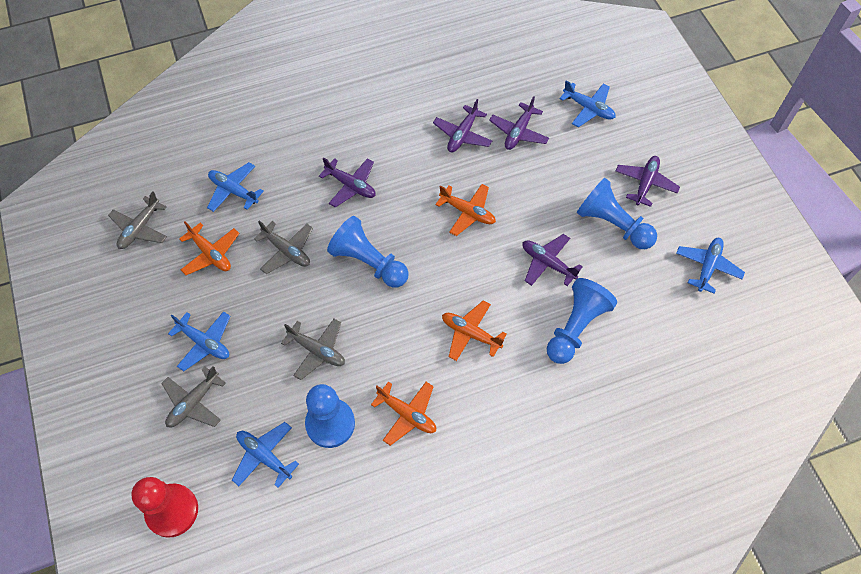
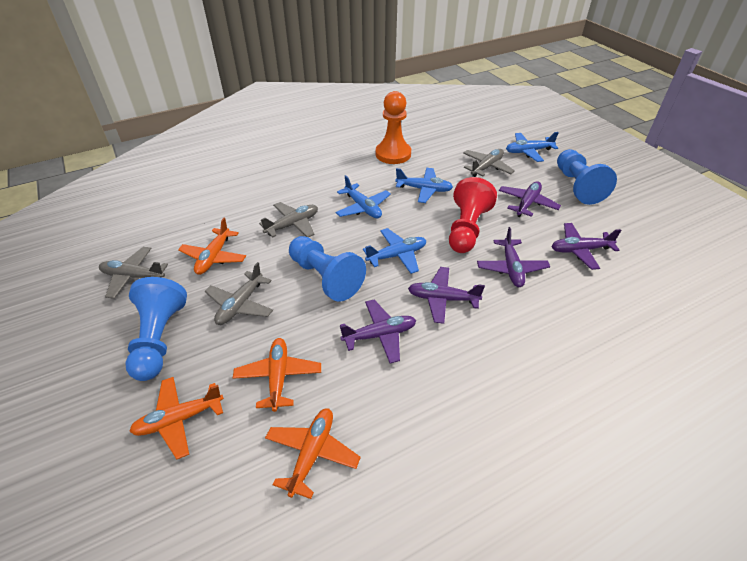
blue pawn: 4 -> 3
blue plane: 5 -> 4
orange pawn: 0 -> 1

